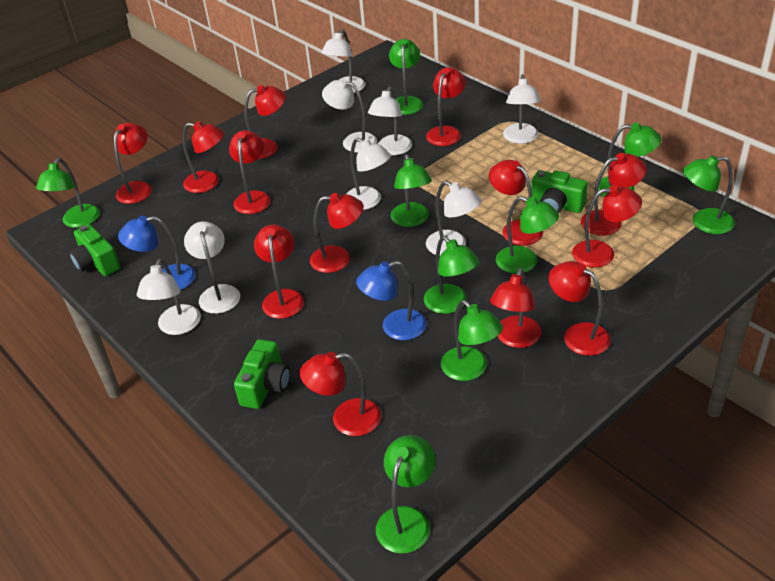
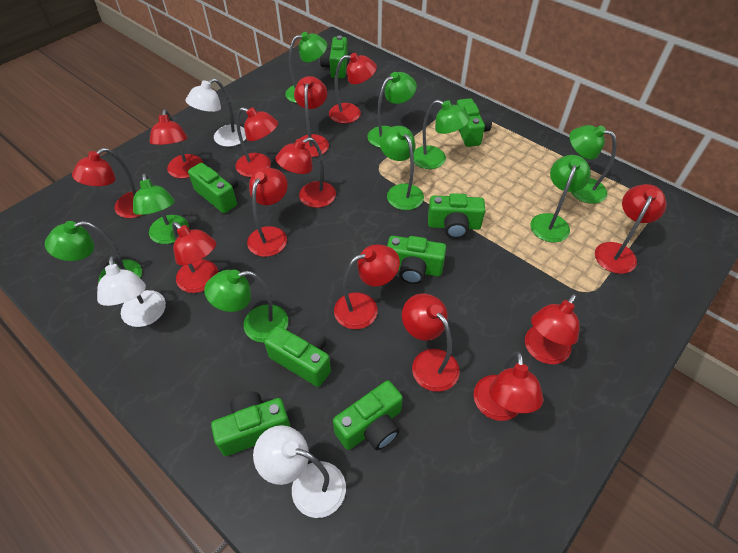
blue lamp: 2 -> 0
green camera: 3 -> 8
white lamp: 8 -> 3

